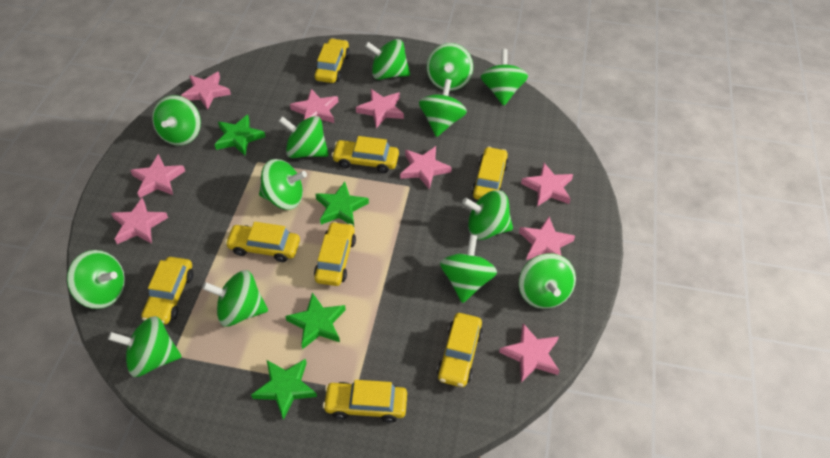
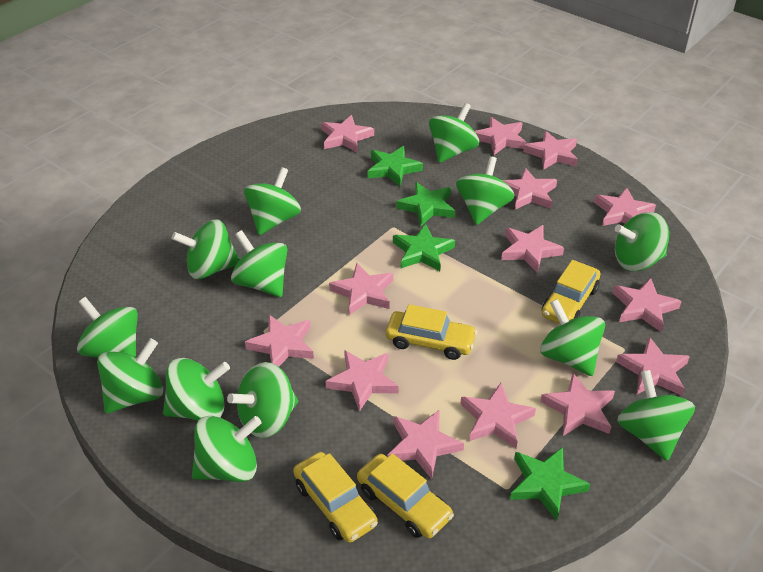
pink star: 9 -> 14
yellow car: 8 -> 4

